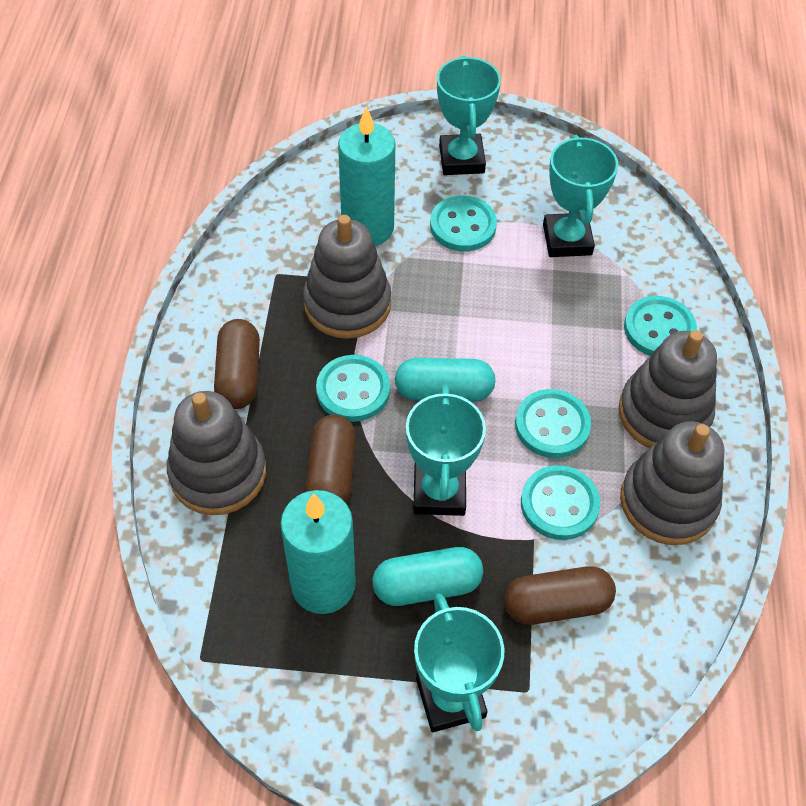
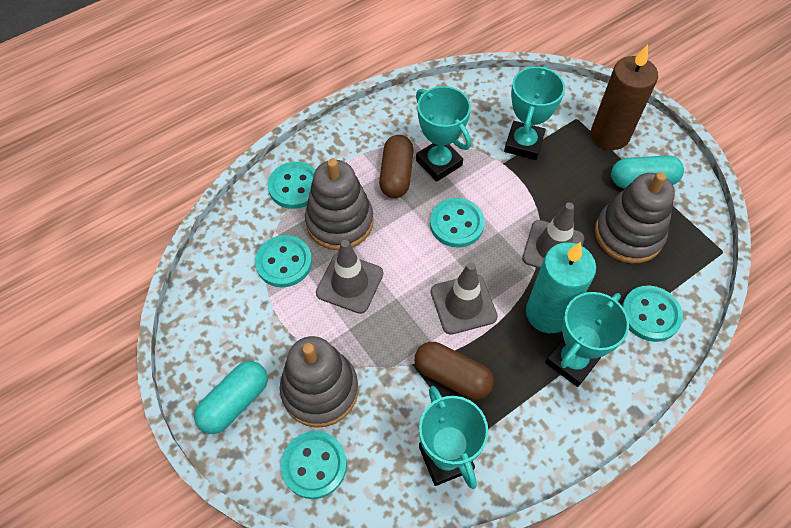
brown candle: 0 -> 1
brown capsule: 3 -> 2
grey stacking toy: 4 -> 3
grey traffic cone: 0 -> 3
turquoise candle: 2 -> 1

